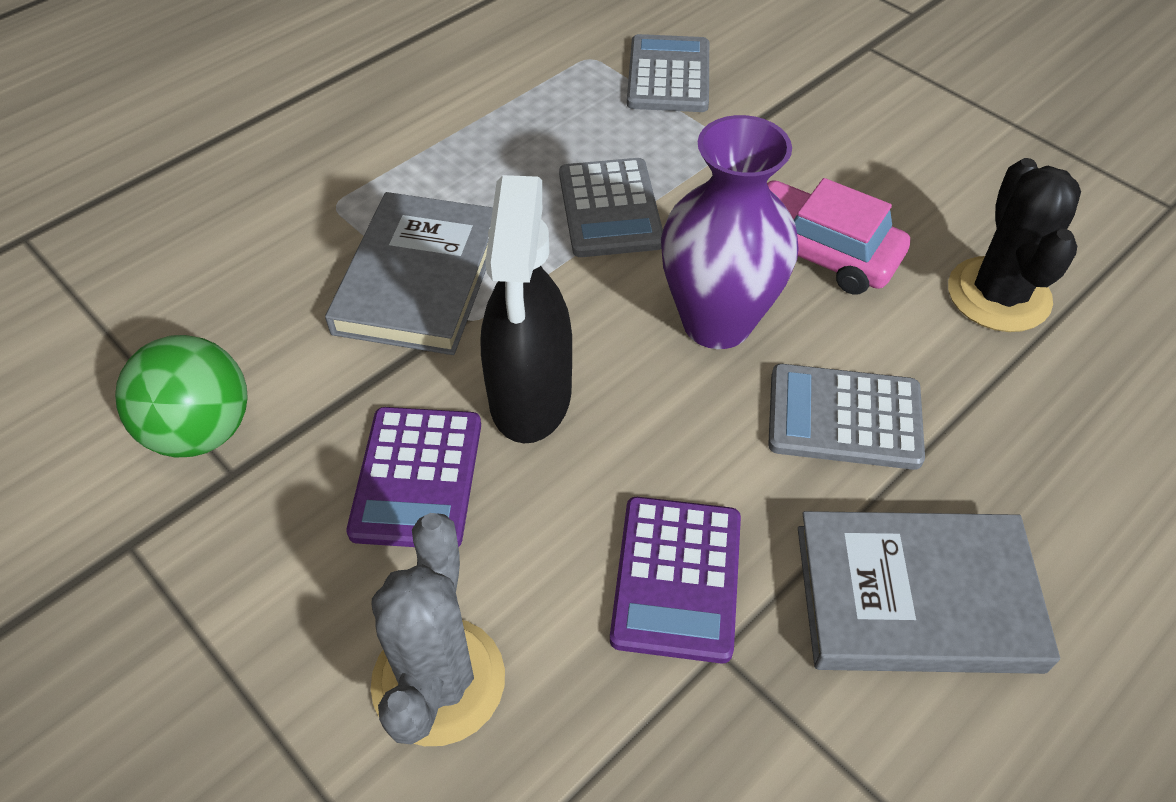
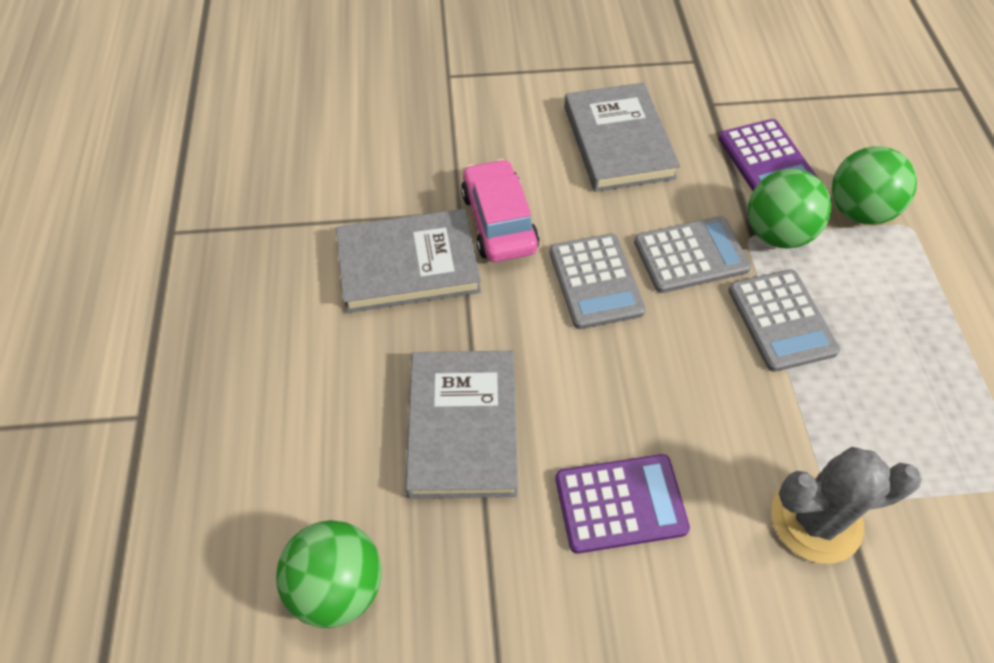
black cactus: 1 -> 0
black spray bottle: 1 -> 0
green ball: 1 -> 3
grey book: 2 -> 3
purple vase: 1 -> 0

